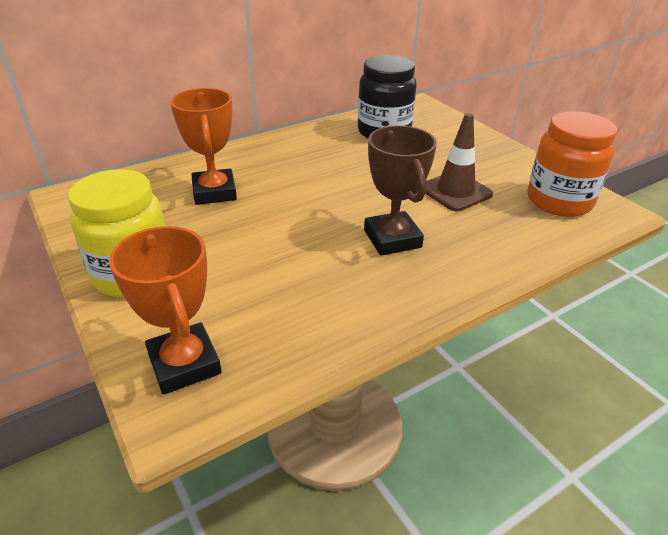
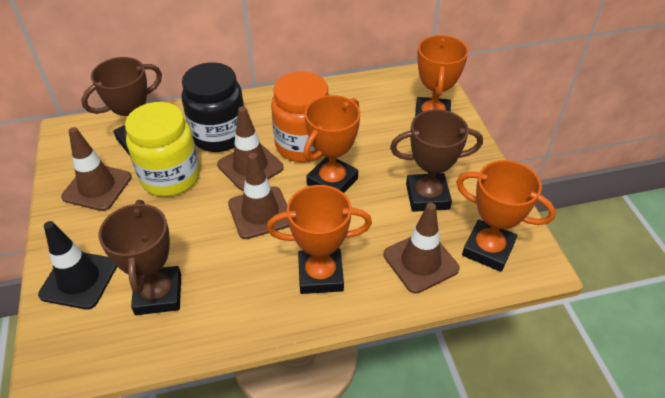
black traffic cone: 0 -> 1
brown traffic cone: 1 -> 4
brown trophy: 1 -> 3
orange trophy: 2 -> 4

